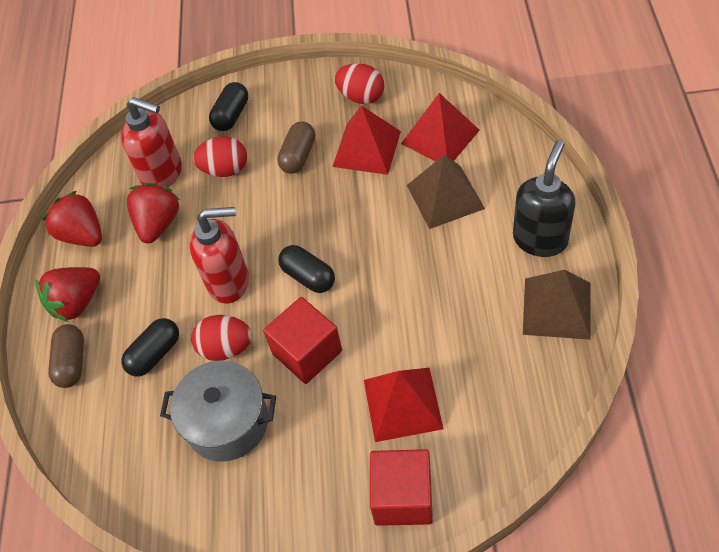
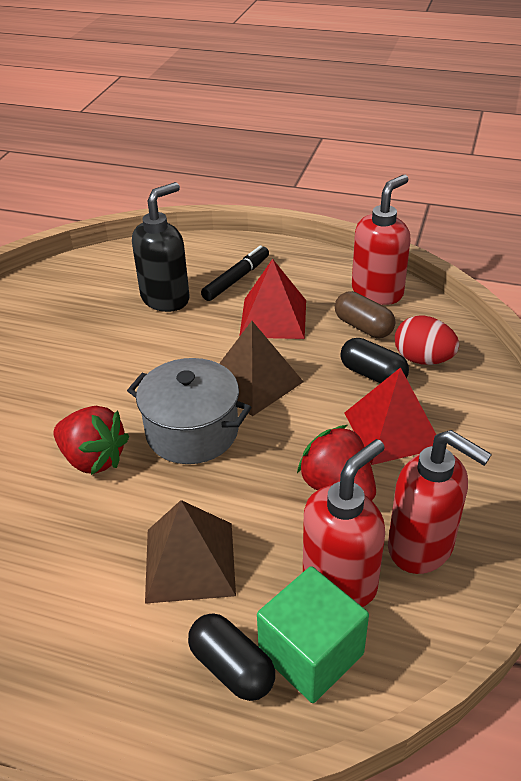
black capsule: 3 -> 2
black marker: 0 -> 1
brown capsule: 2 -> 1
green cube: 0 -> 1
red cube: 2 -> 0
red egg: 3 -> 1
red pyramid: 3 -> 2
red soap dispenser: 2 -> 3
red strawberry: 3 -> 2

